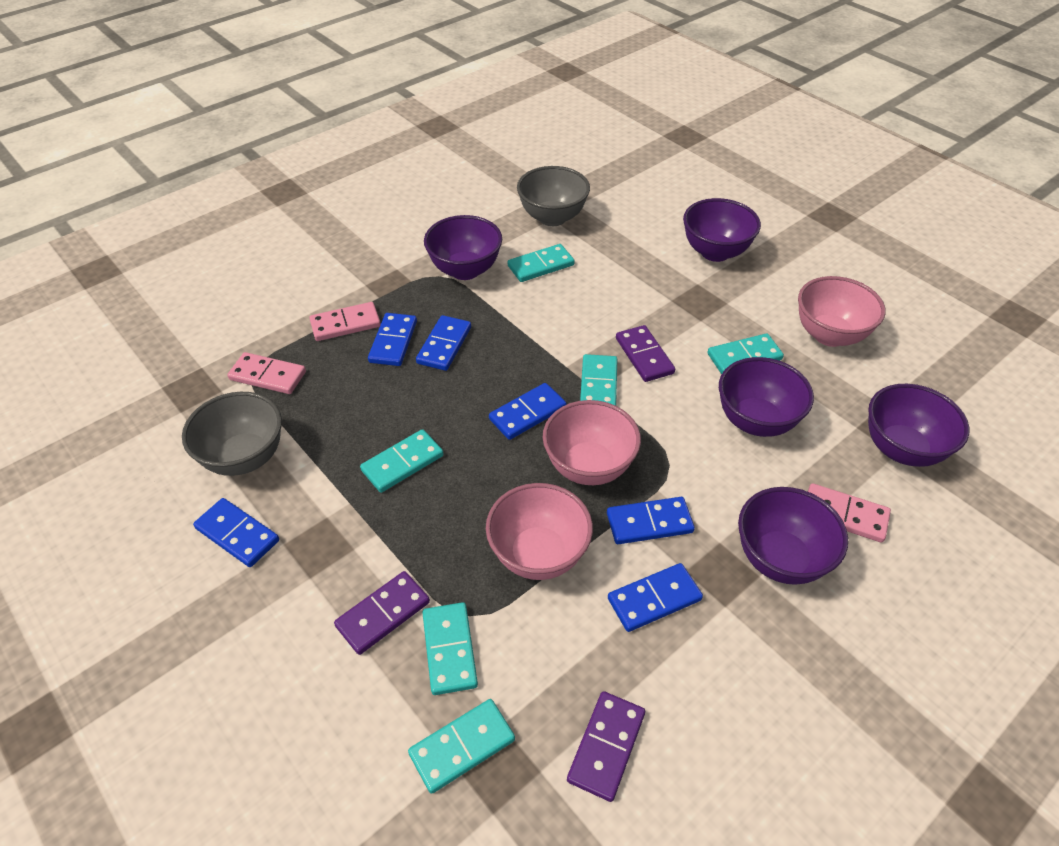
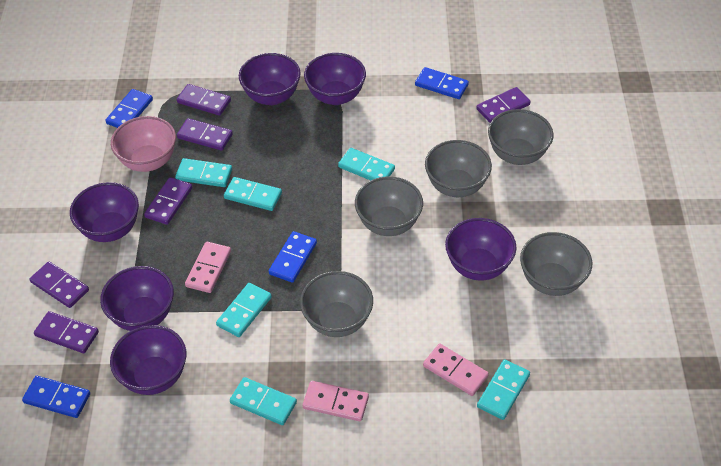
blue domino: 6 -> 4
grey bowl: 2 -> 5
pink bowl: 3 -> 1
purple bowl: 5 -> 6
purple domino: 3 -> 6

